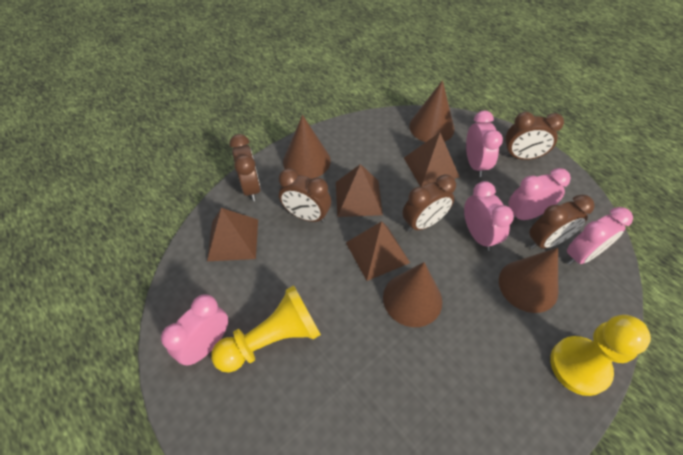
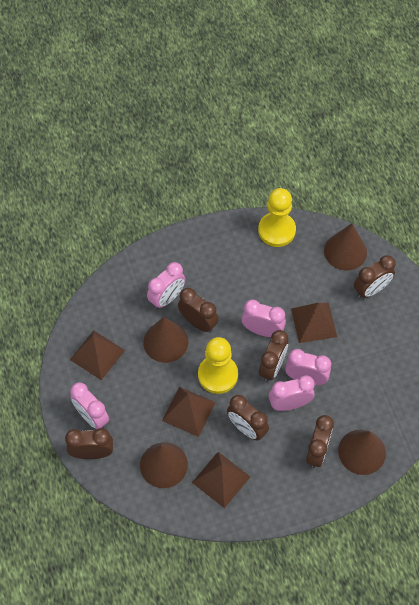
brown clock: 5 -> 6

